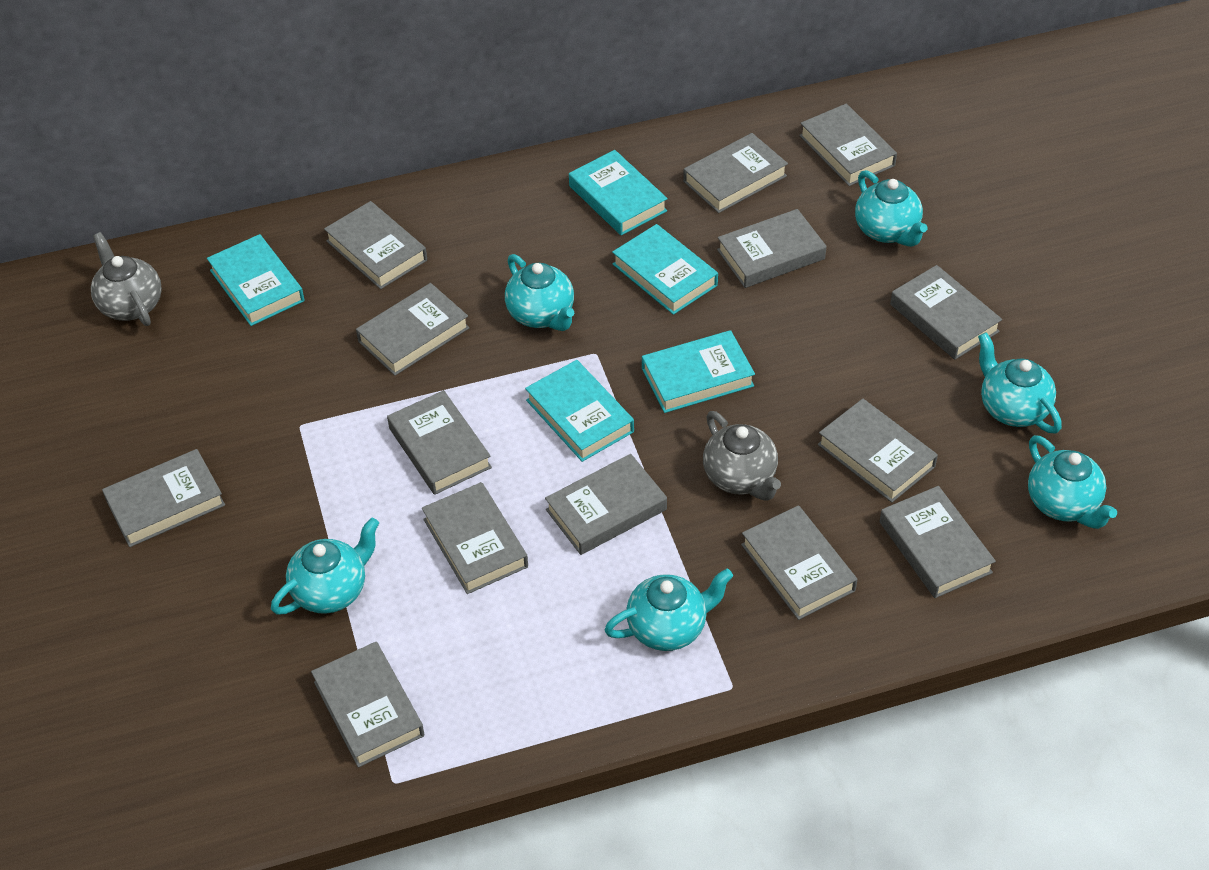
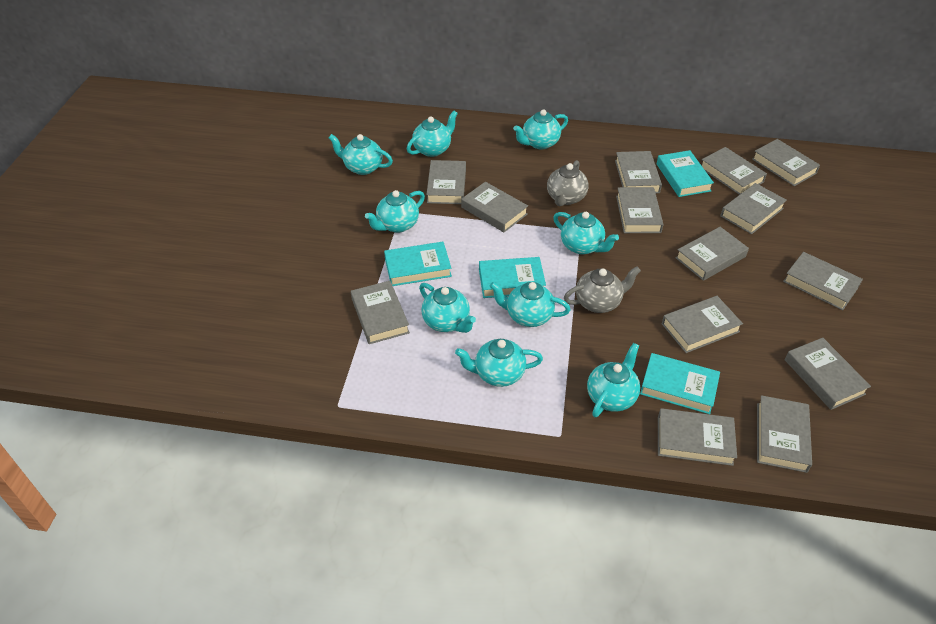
turquoise book: 5 -> 4
turquoise teapot: 6 -> 9

